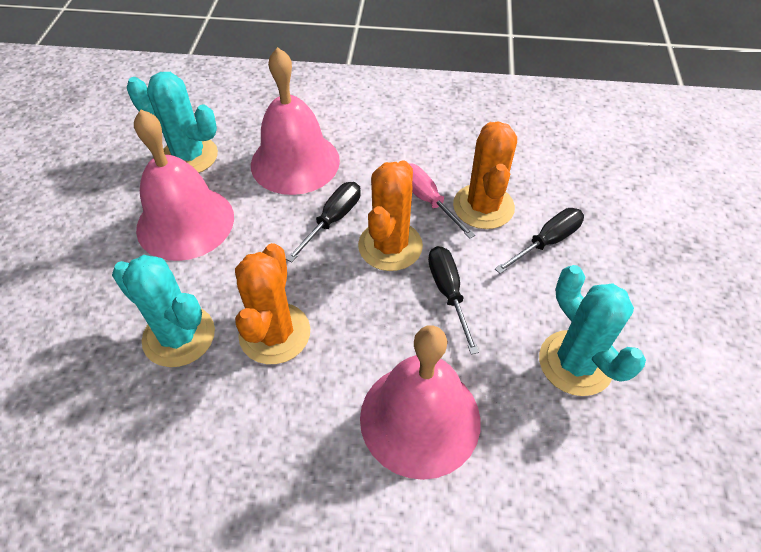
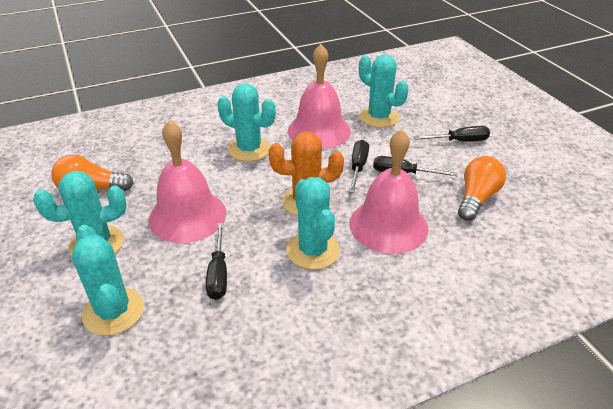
black screwdriver: 3 -> 4
orange cactus: 3 -> 1
orange light bulb: 0 -> 2
pink screwdriver: 1 -> 0
turquoise cactus: 3 -> 5

